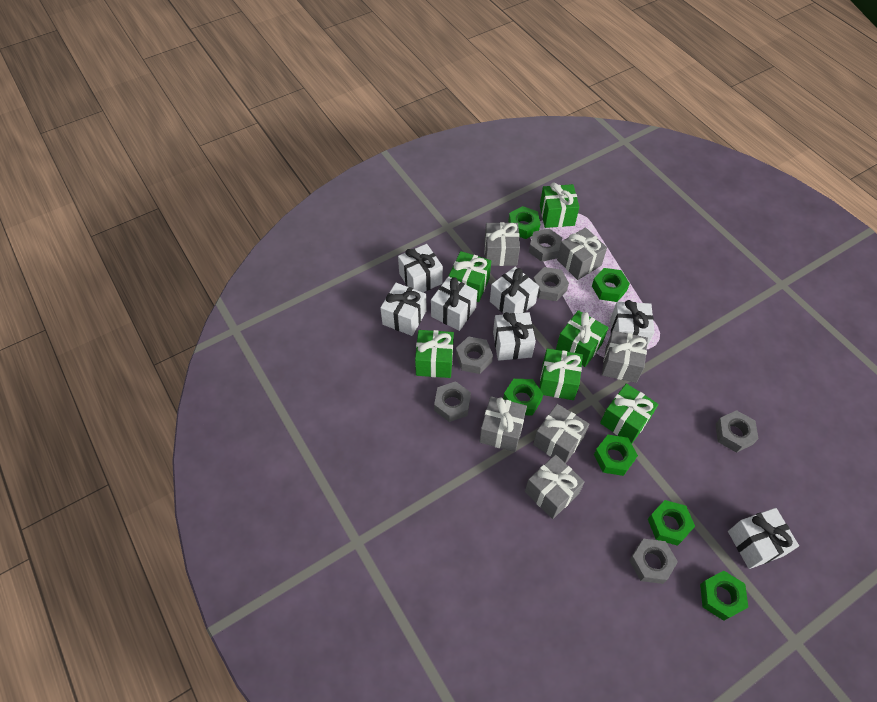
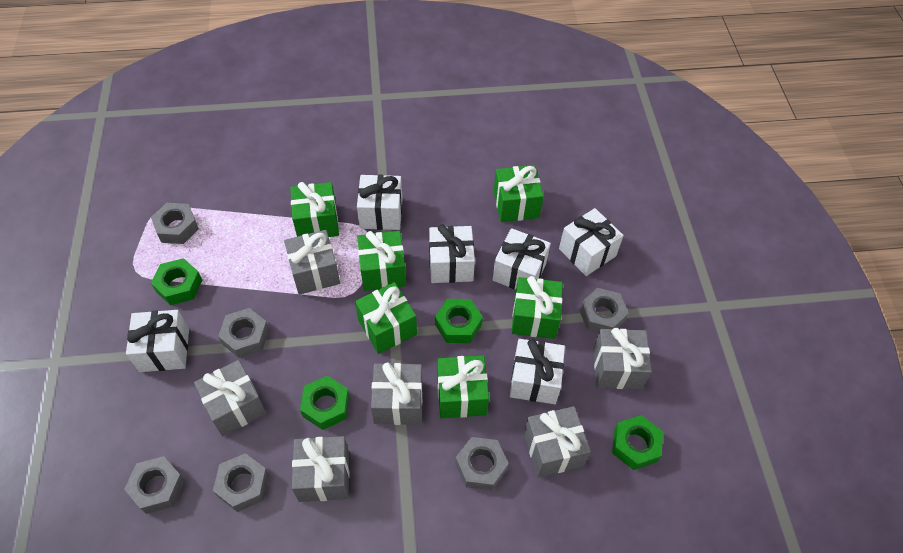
green nut: 6 -> 4
white gift: 7 -> 6

